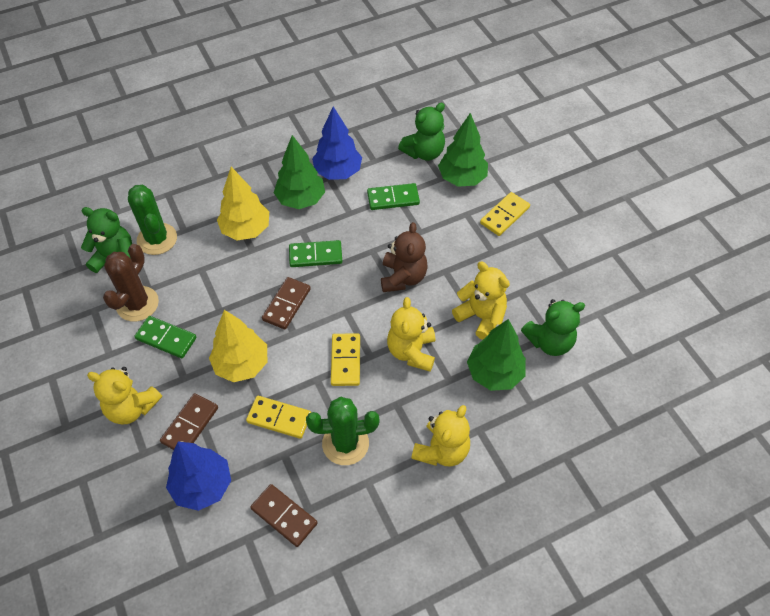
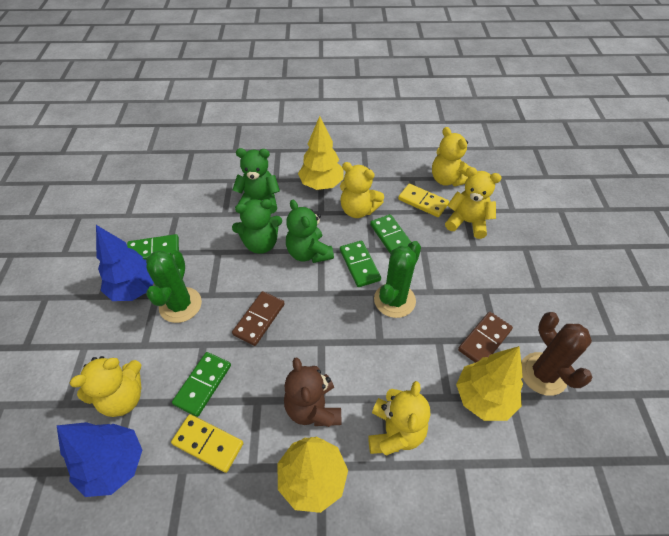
brown domino: 3 -> 2
green domino: 3 -> 4
green tree: 3 -> 0
yellow domino: 3 -> 2
yellow teddy bear: 4 -> 5
yellow tree: 2 -> 3

